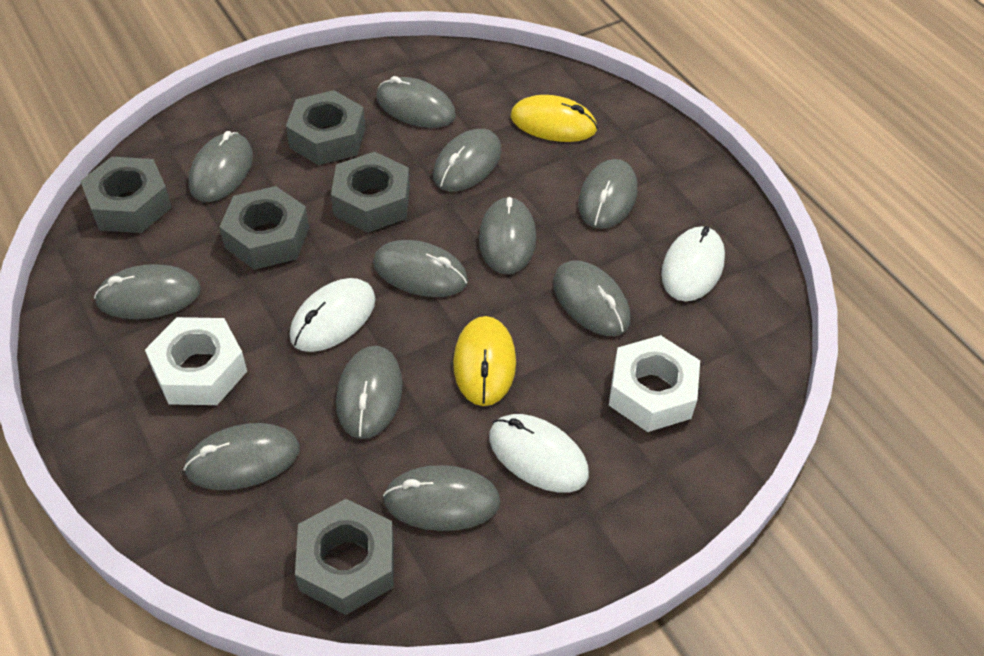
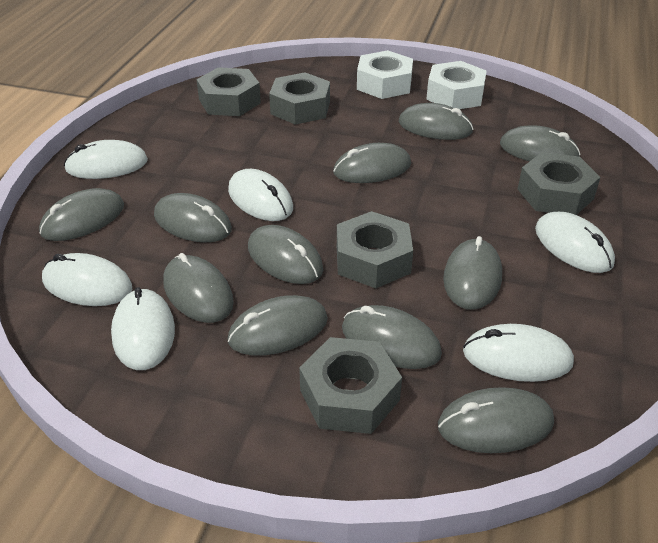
white mouse: 3 -> 6
yellow mouse: 2 -> 0

